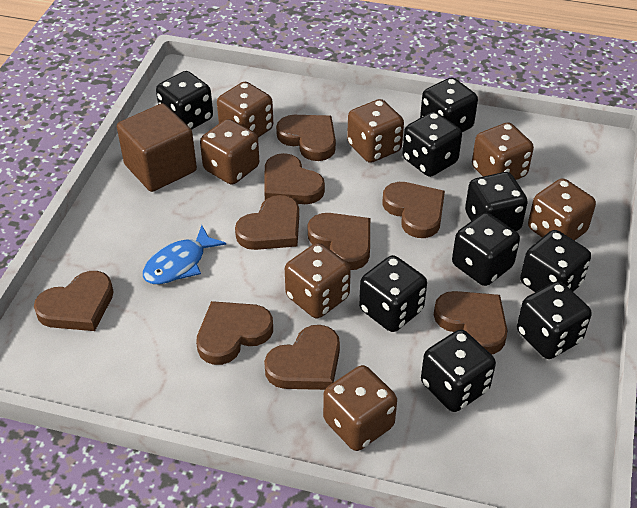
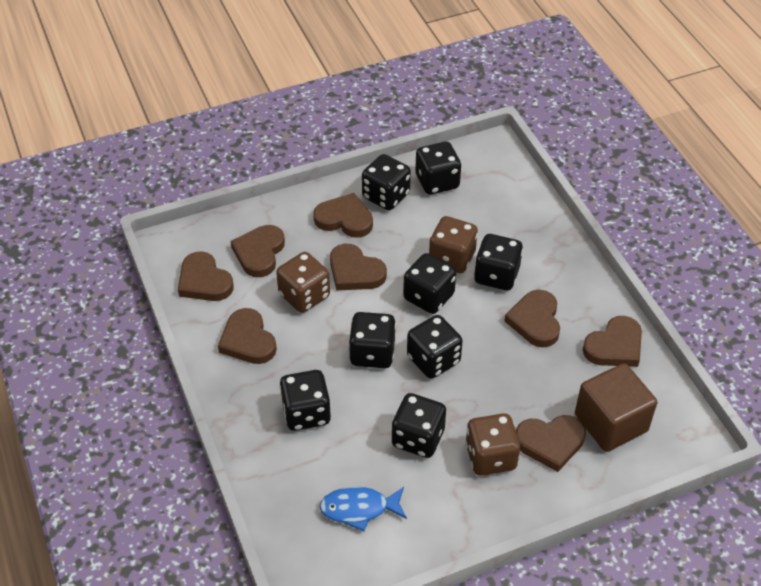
black dice: 9 -> 8
brown dice: 7 -> 3
brown heart: 9 -> 8

